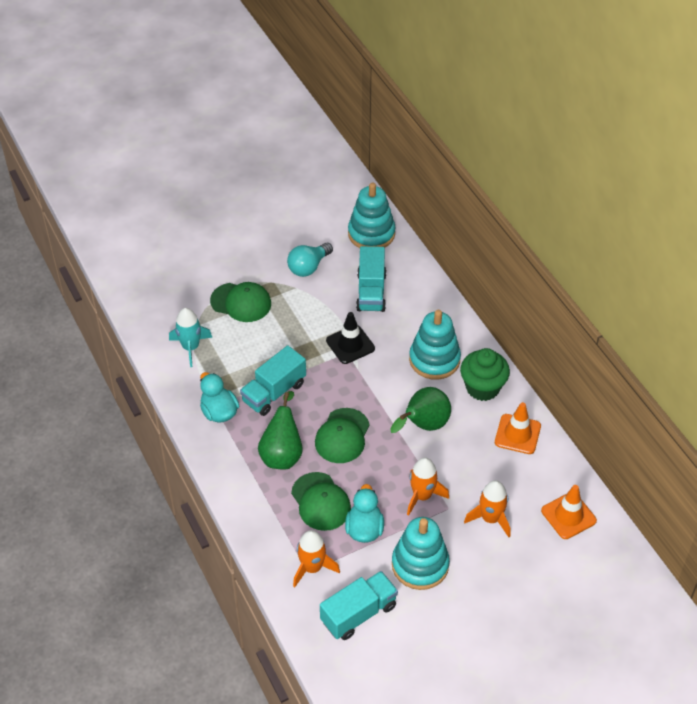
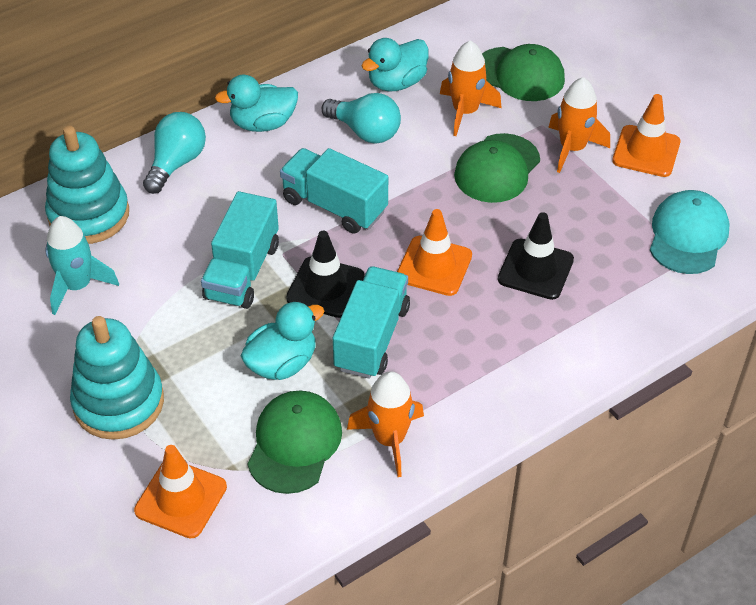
black traffic cone: 1 -> 2
green cupcake: 1 -> 0
green pear: 2 -> 0
orange traffic cone: 2 -> 3
turquoise cap: 0 -> 1
turquoise duck: 2 -> 3
turquoise light bulb: 1 -> 2
turquoise stacking toy: 3 -> 2

